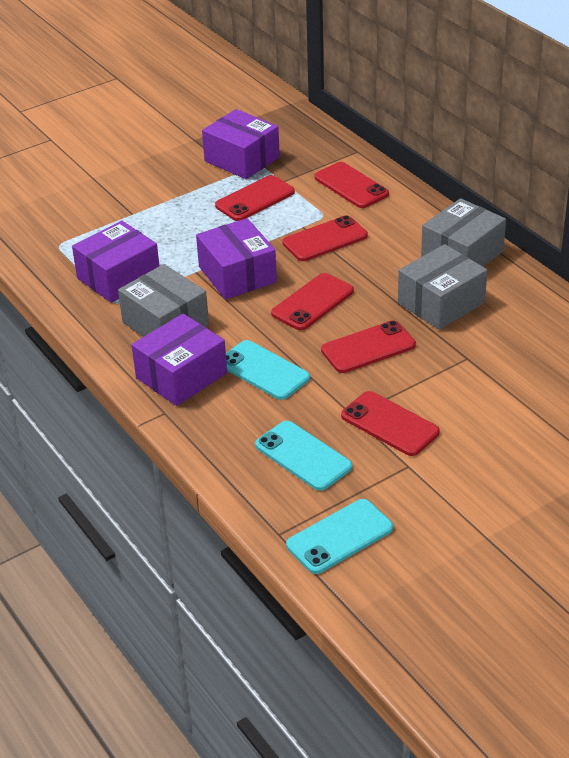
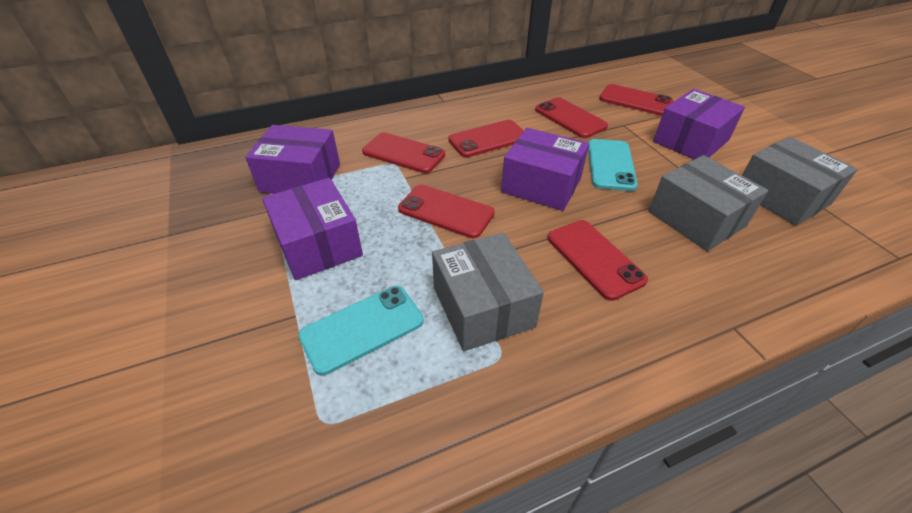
turquoise phone: 3 -> 2

